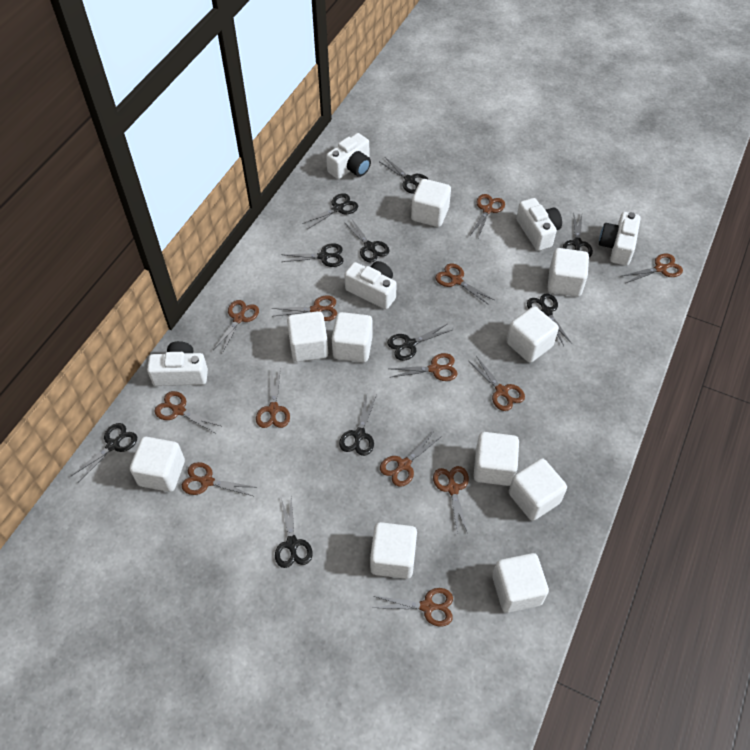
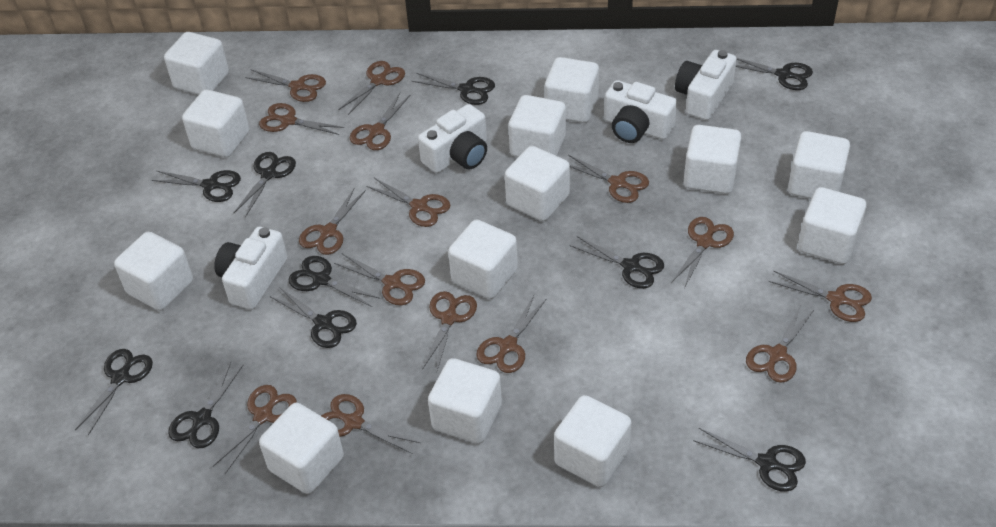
brown scissors: 13 -> 15
white camera: 5 -> 4
white cube: 10 -> 13

